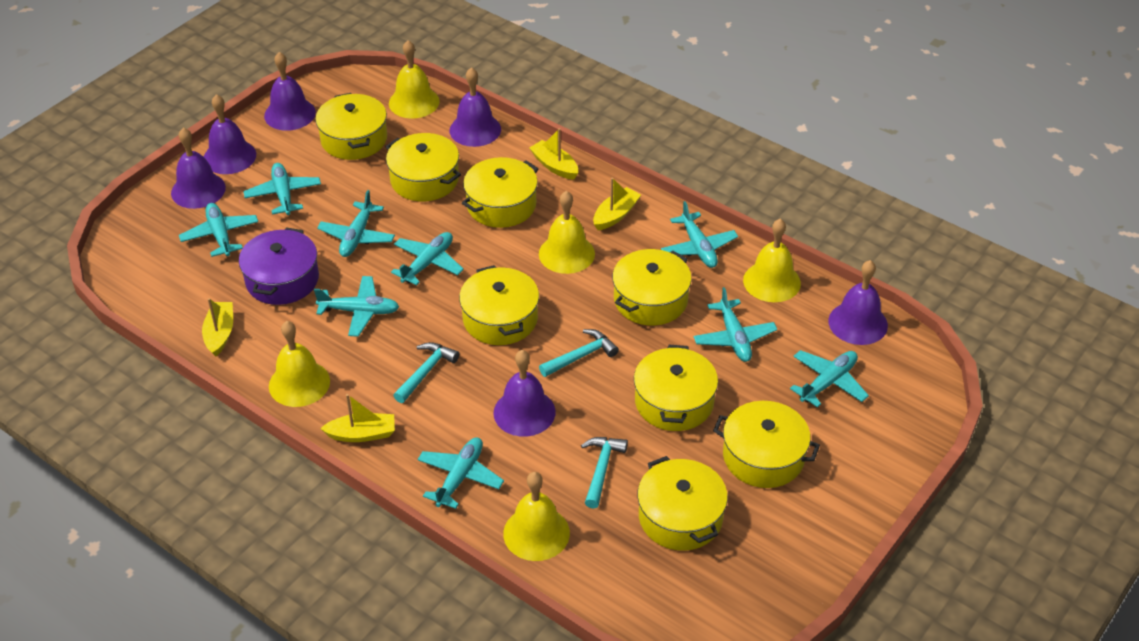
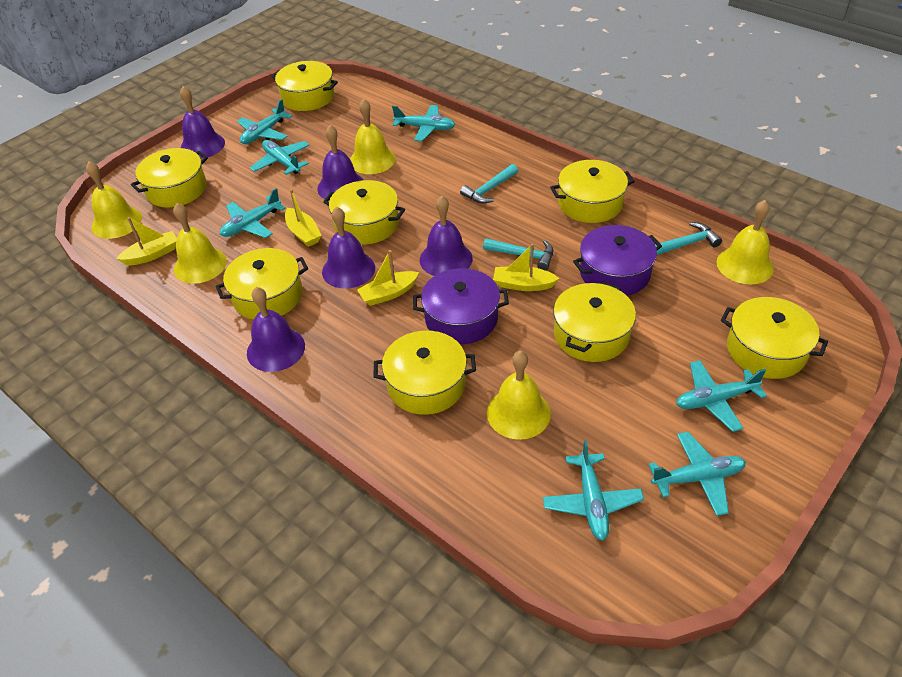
purple bell: 6 -> 5
purple pot: 1 -> 2
turquoise plane: 9 -> 7

